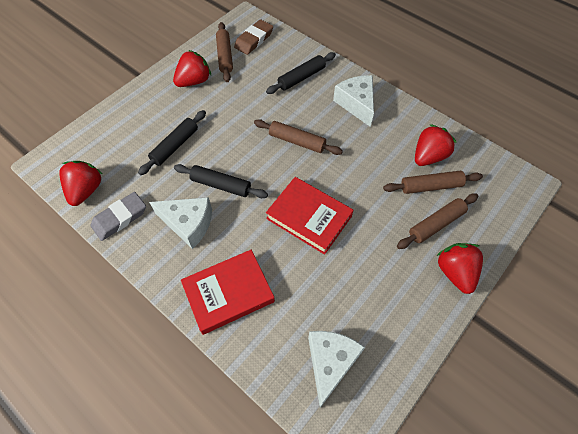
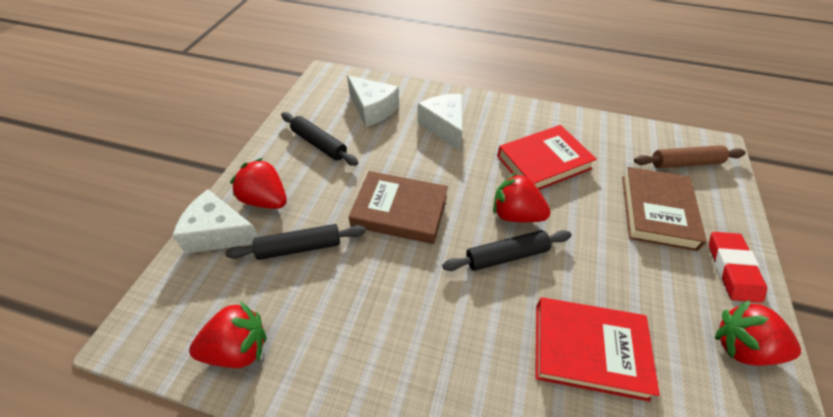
brown book: 0 -> 2
brown eraser: 1 -> 0
brown rolling pin: 4 -> 1
grey eraser: 1 -> 0
red eraser: 0 -> 1

